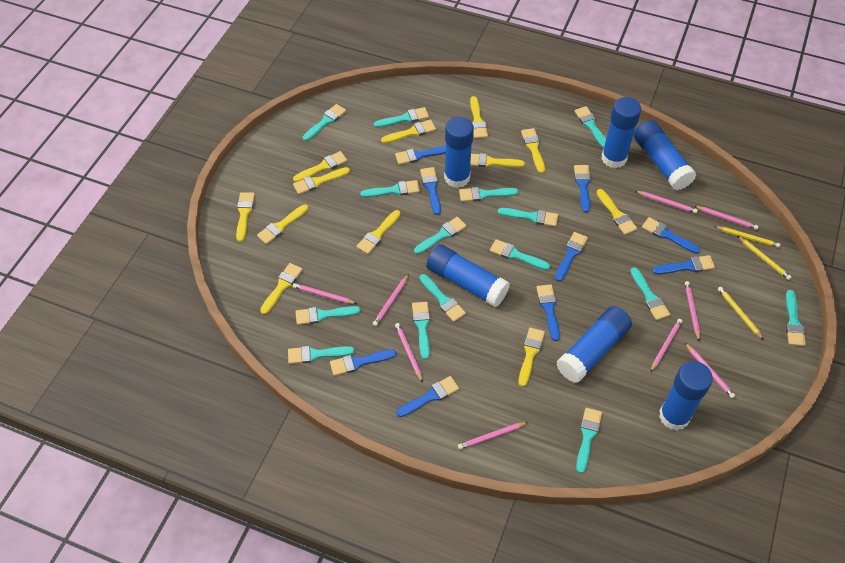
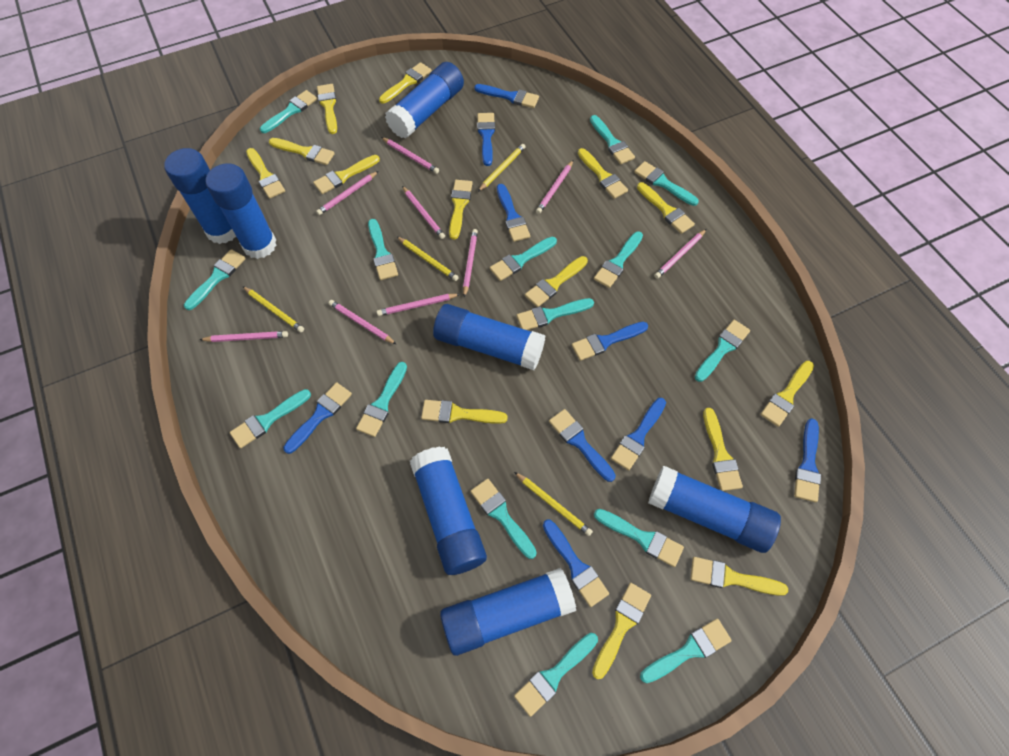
blue glue stick: 6 -> 7
yellow brush: 12 -> 14
yellow pencil: 3 -> 4

